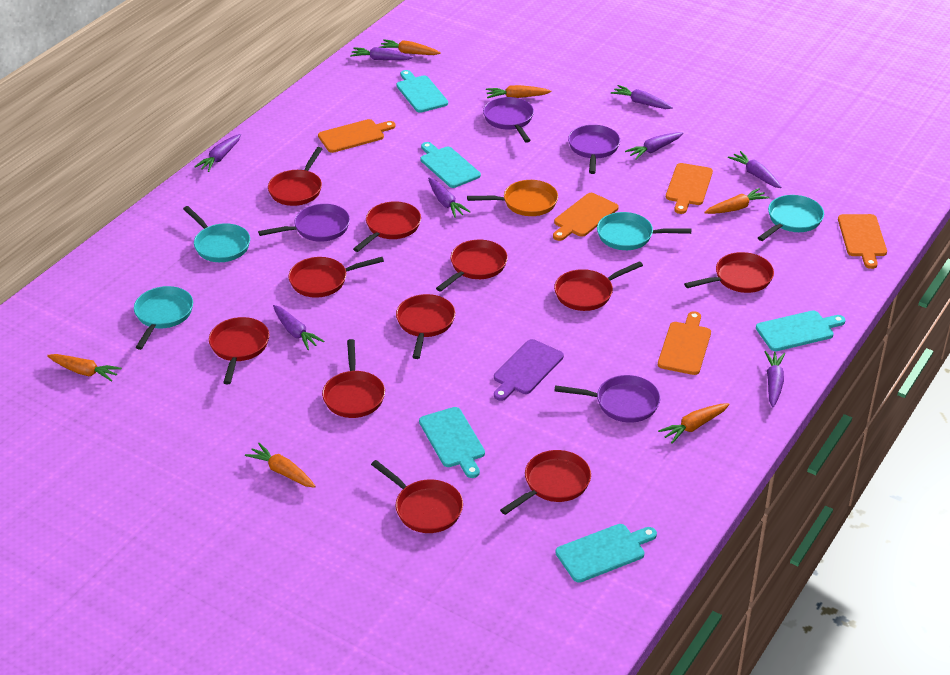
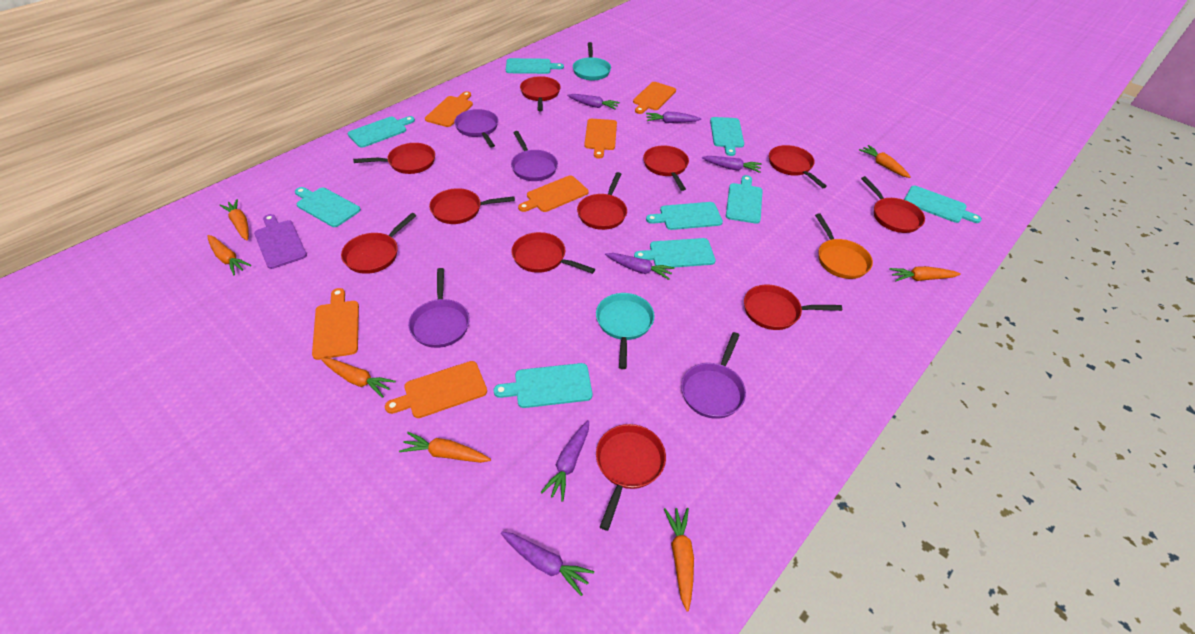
orange carrot: 6 -> 7
orange cutting board: 5 -> 6
purple carrot: 8 -> 6
turquoise cutting board: 5 -> 9
turquoise pan: 4 -> 2

